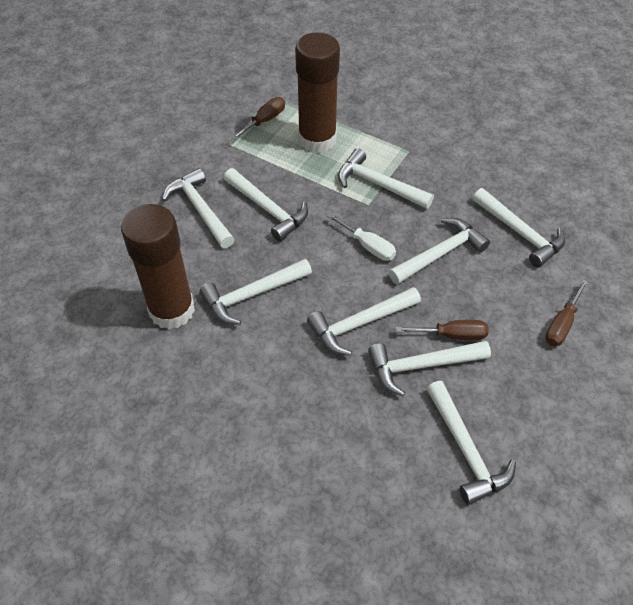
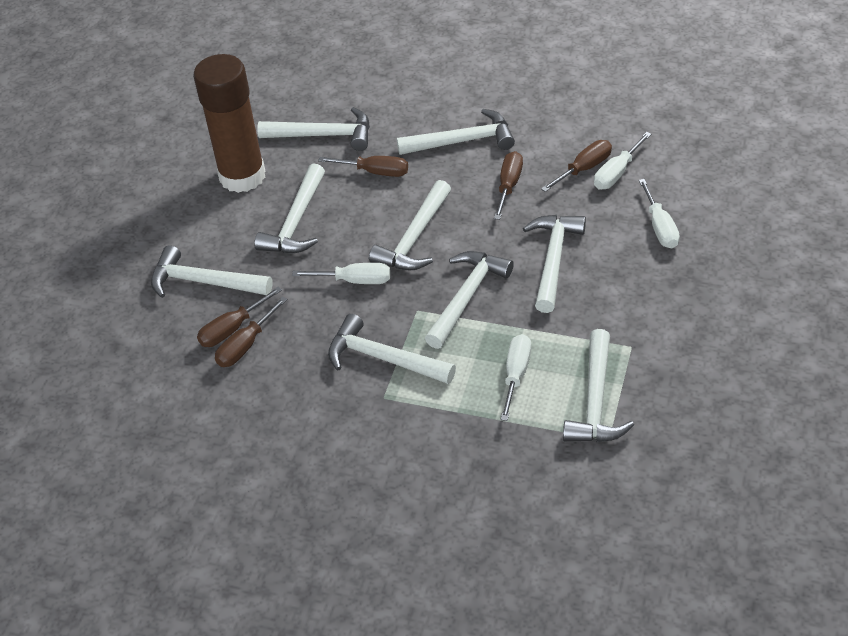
brown glue stick: 2 -> 1
brown screwdriver: 3 -> 5
white screwdriver: 1 -> 4

